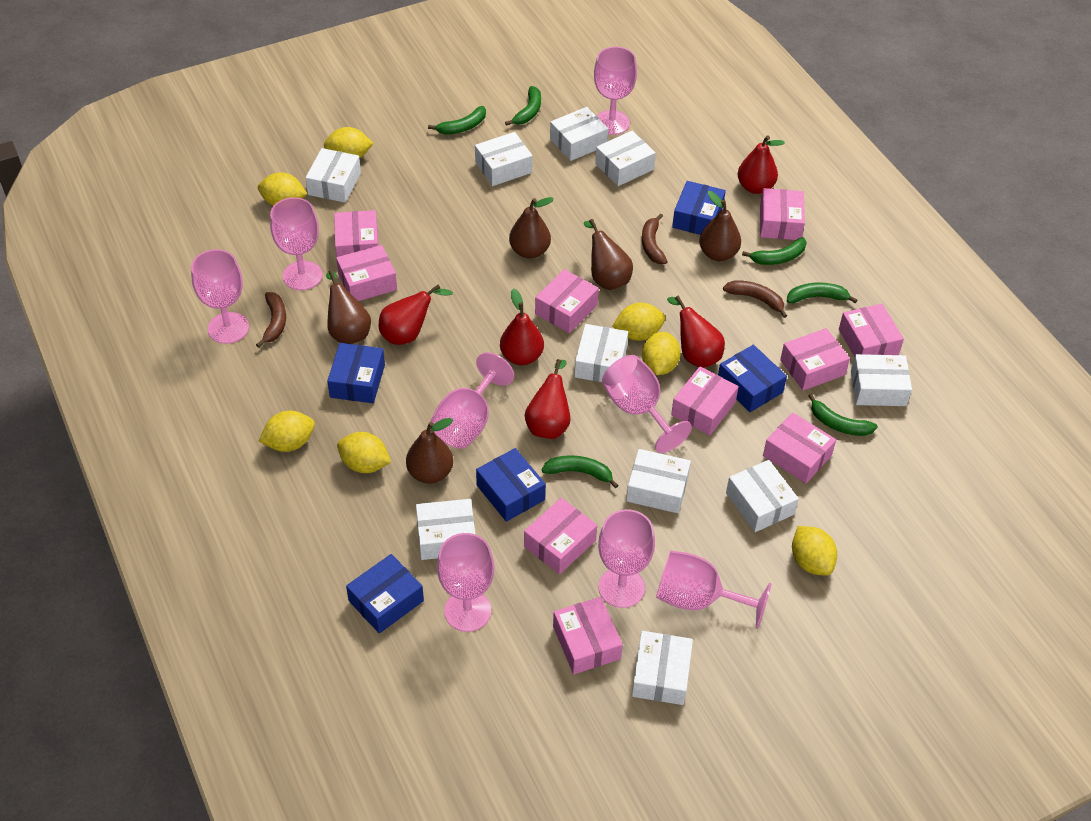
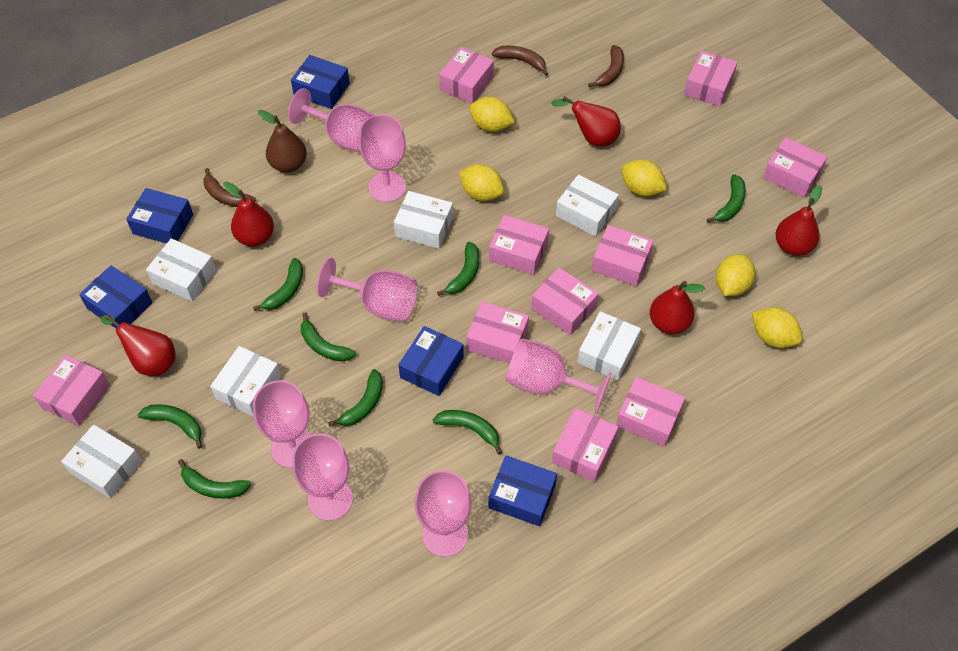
brown pear: 5 -> 1
green banana: 6 -> 8
pink goblet: 8 -> 7
white box: 10 -> 6
yellow lemon: 7 -> 5

